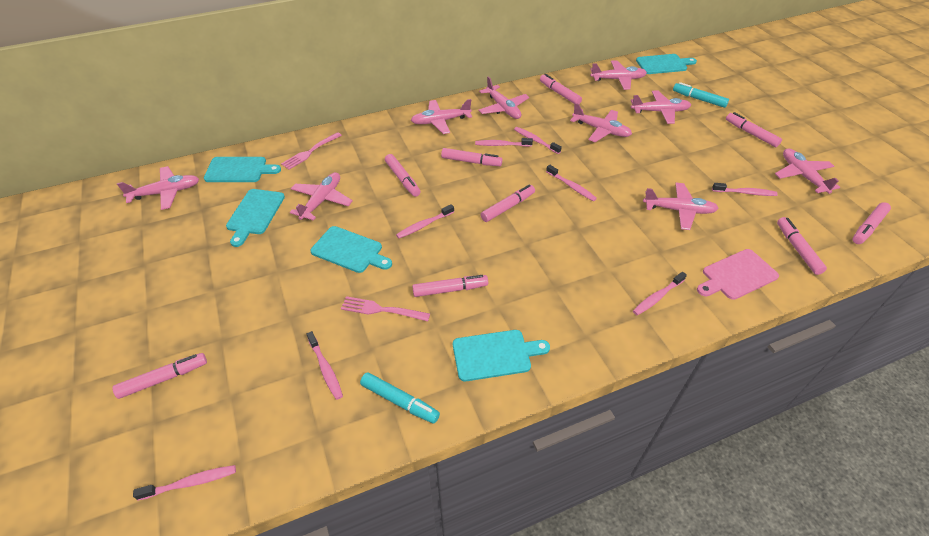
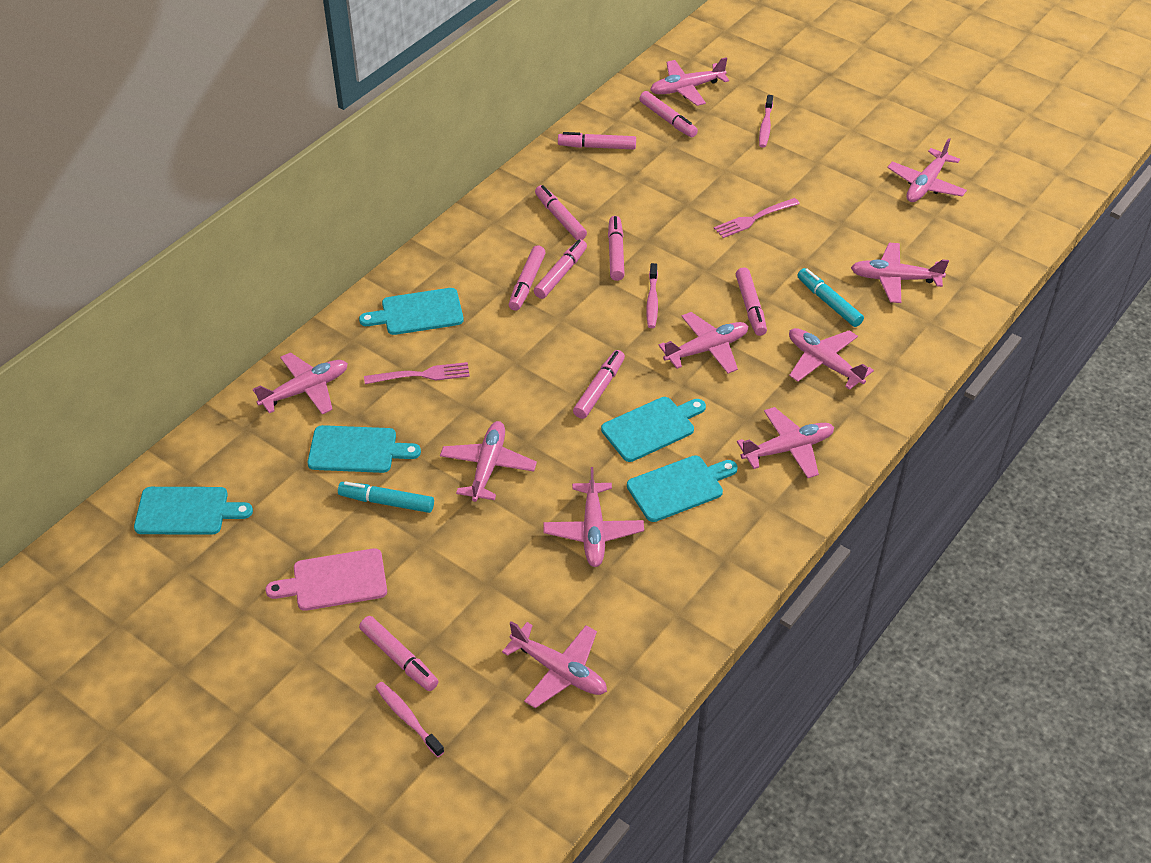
pink plane: 9 -> 10
pink toothbrush: 8 -> 3

